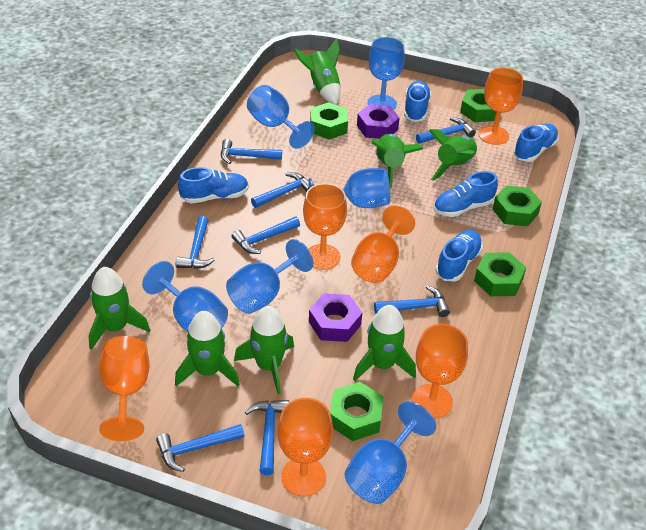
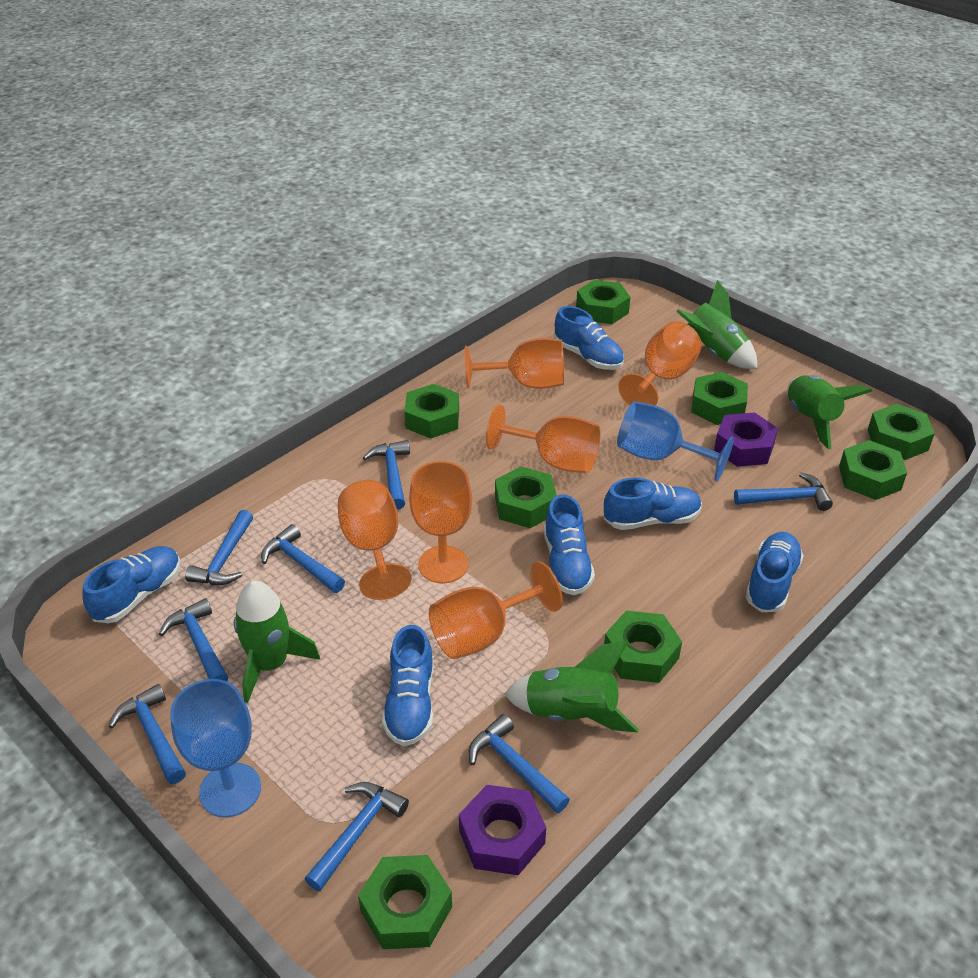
blue goblet: 6 -> 2
blue shoe: 5 -> 6
green nut: 5 -> 8
green rocket: 7 -> 4

